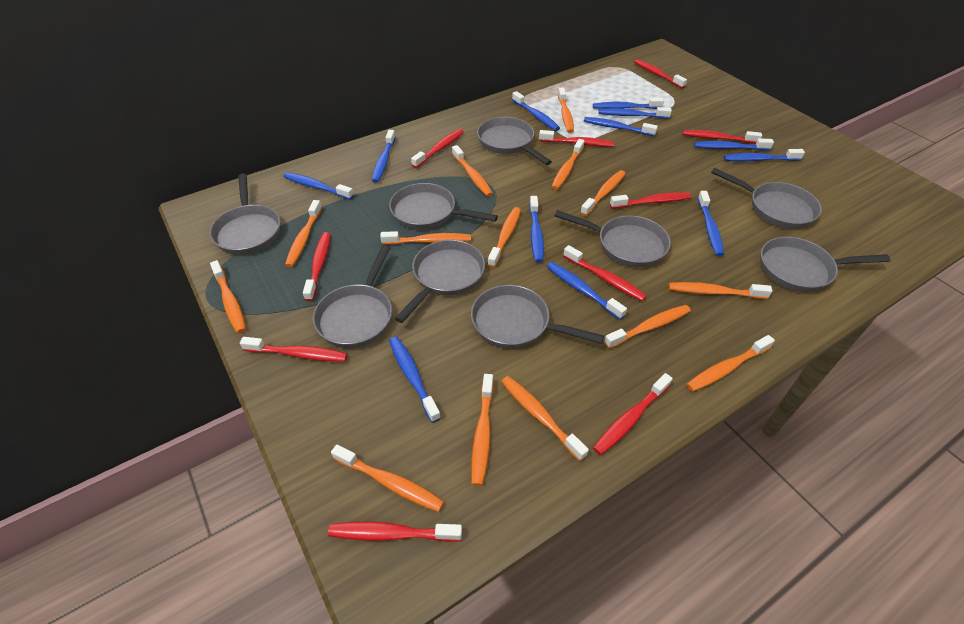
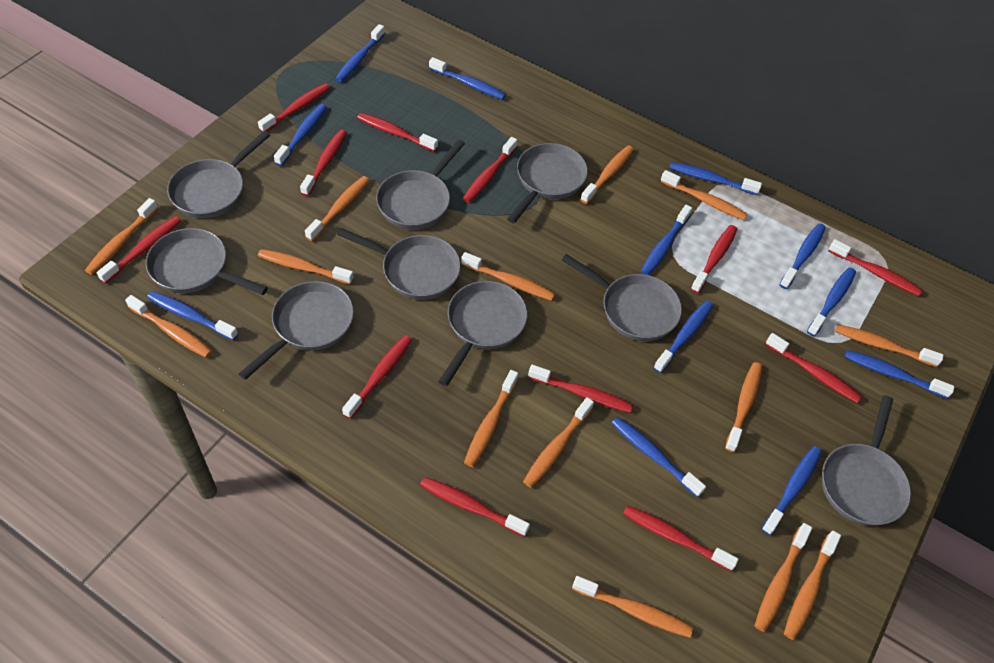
red toothbrush: 10 -> 12

